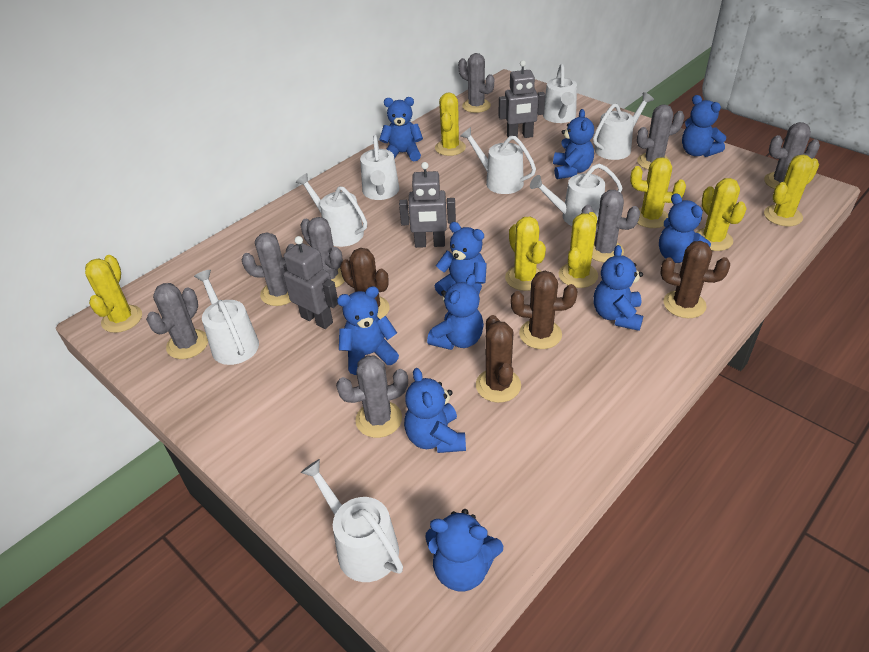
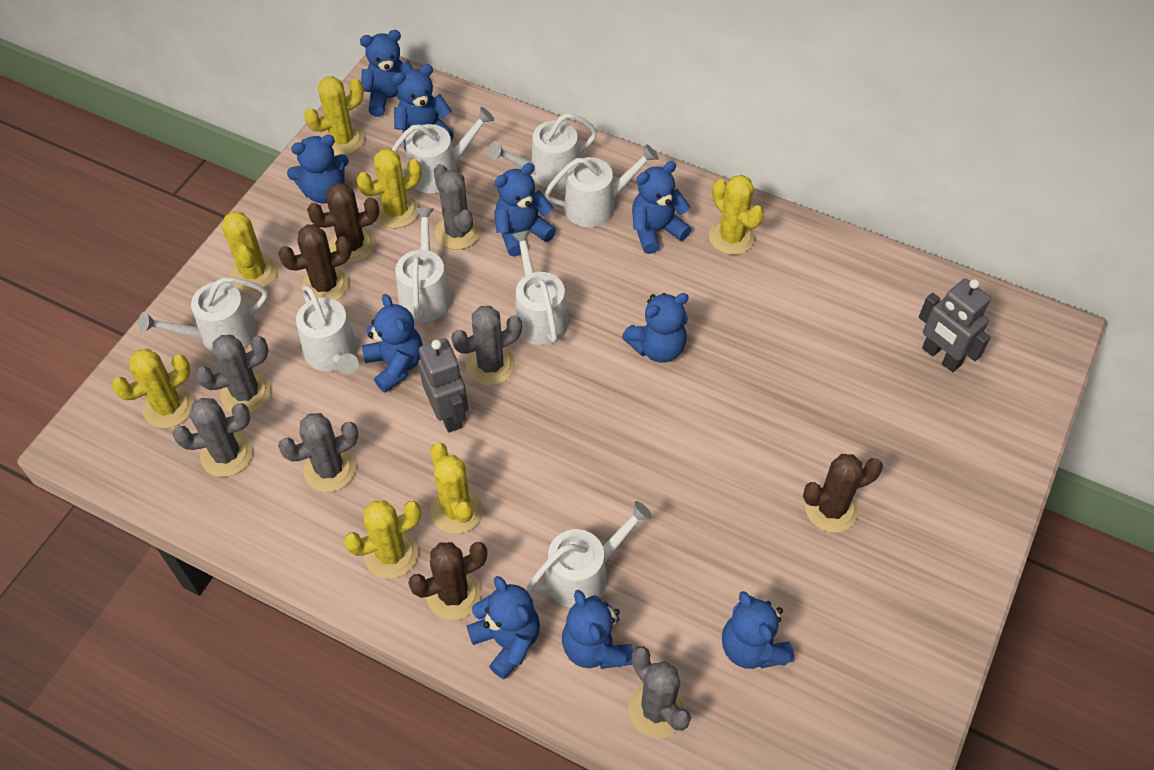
grey cactus: 8 -> 6
grey robot: 3 -> 2

